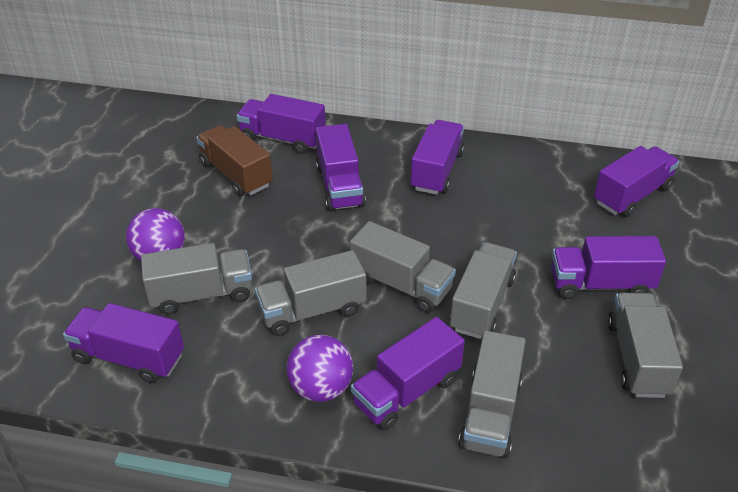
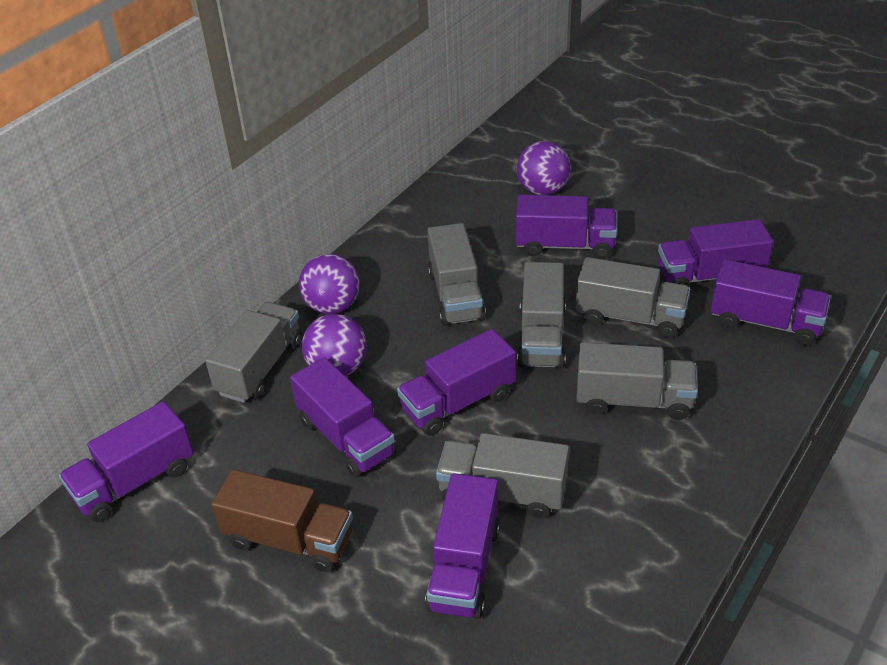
purple ball: 2 -> 3

